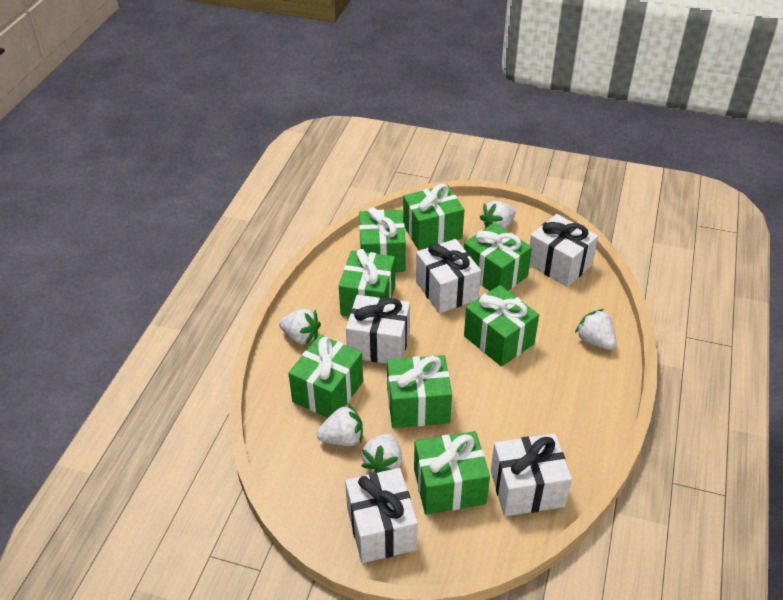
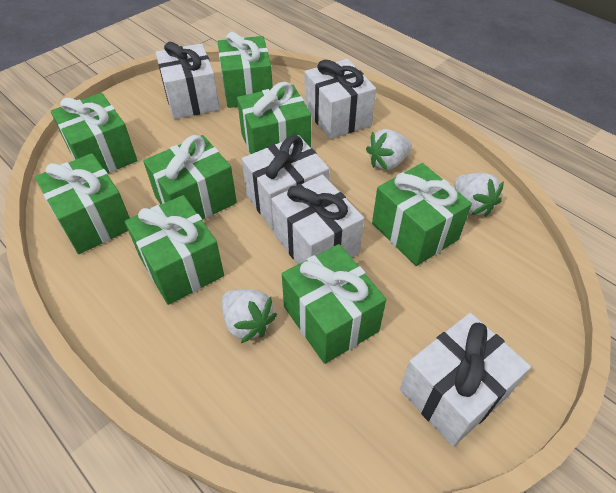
white strawberry: 5 -> 3

